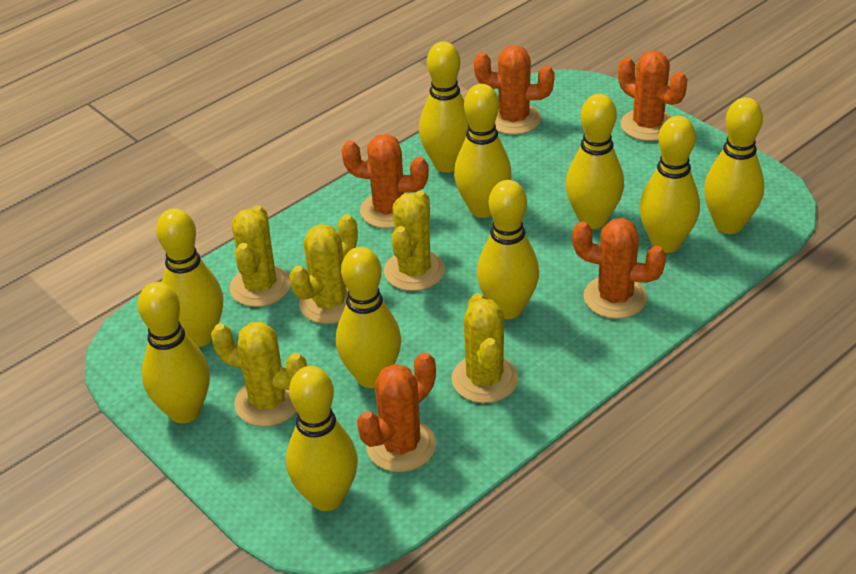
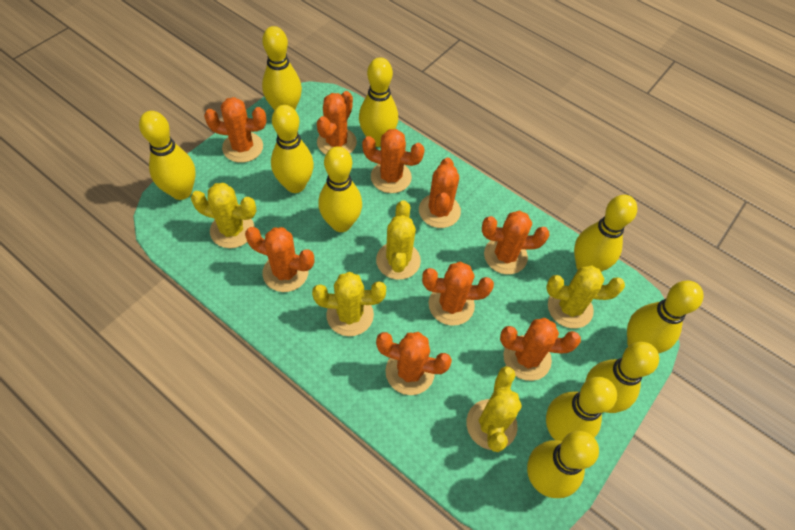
orange cactus: 5 -> 9

